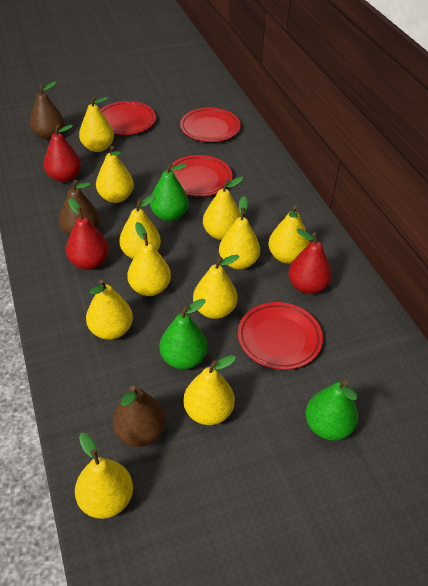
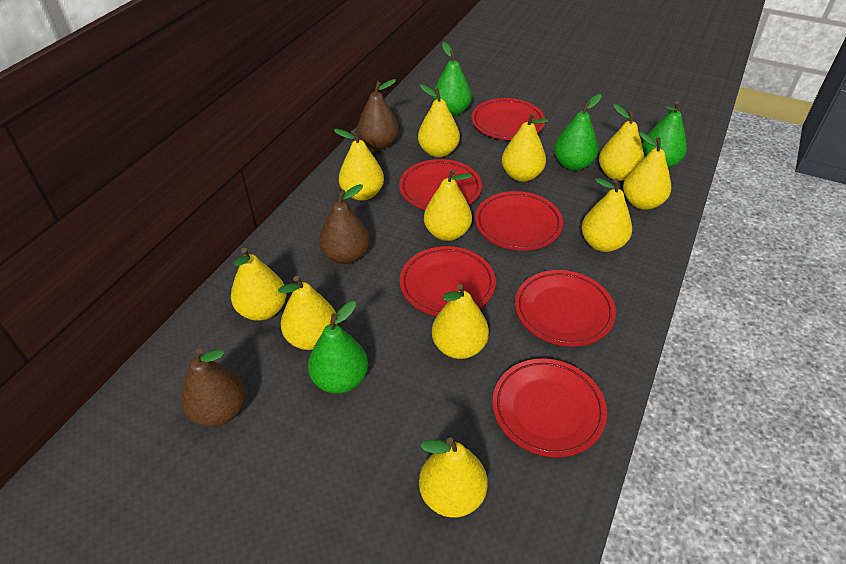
green pear: 3 -> 4
red pear: 3 -> 0
red plate: 4 -> 6

